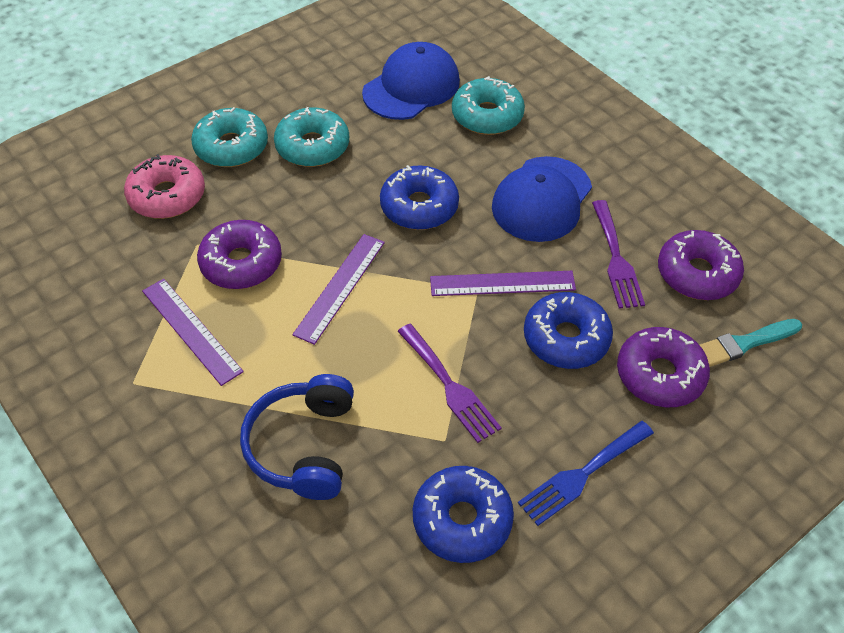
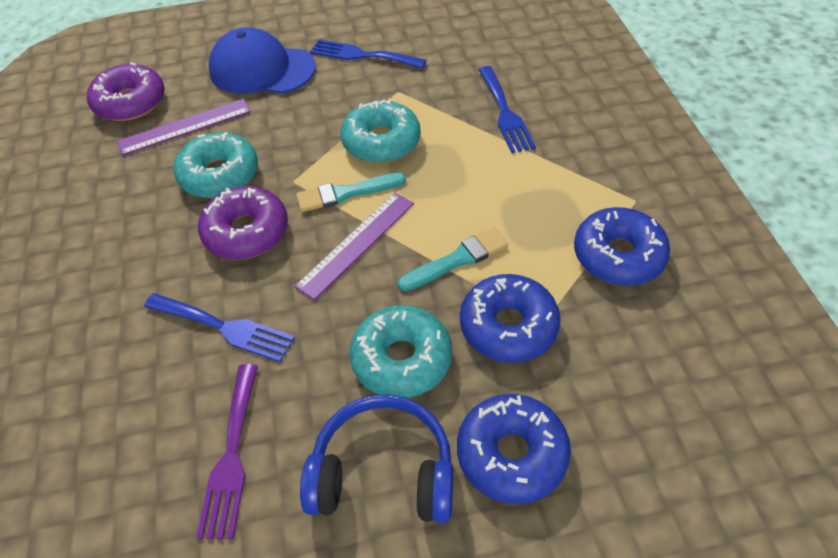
blue cap: 2 -> 1
blue fork: 1 -> 3
pink donut: 1 -> 0
purple donut: 3 -> 2
purple fork: 2 -> 1
purple ruler: 3 -> 2
turquoise brush: 1 -> 2

